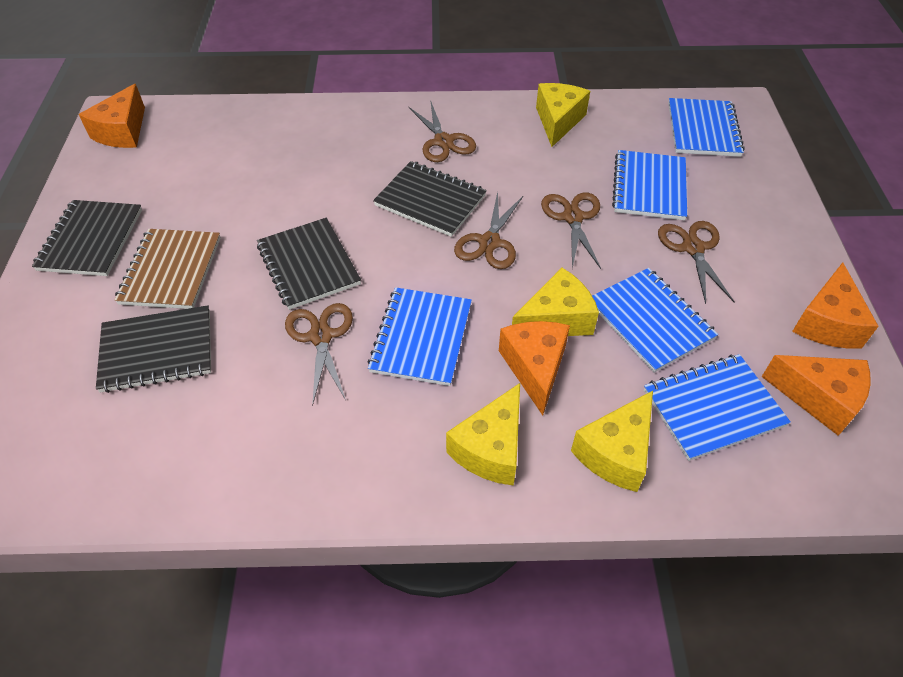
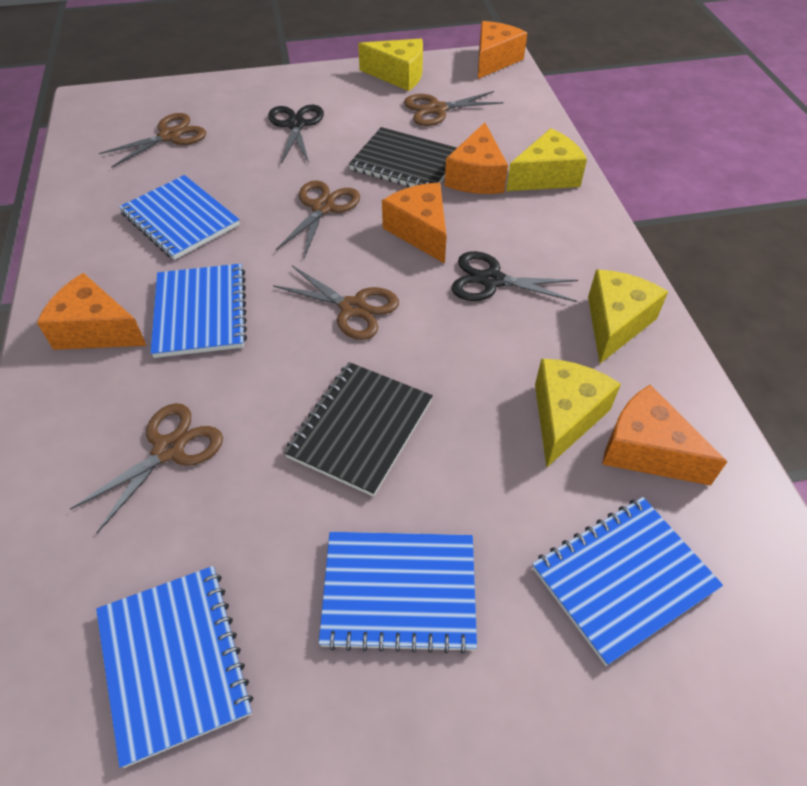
black notebook: 4 -> 2
black scissors: 0 -> 2
brown notebook: 1 -> 0
orange cheese: 4 -> 5

